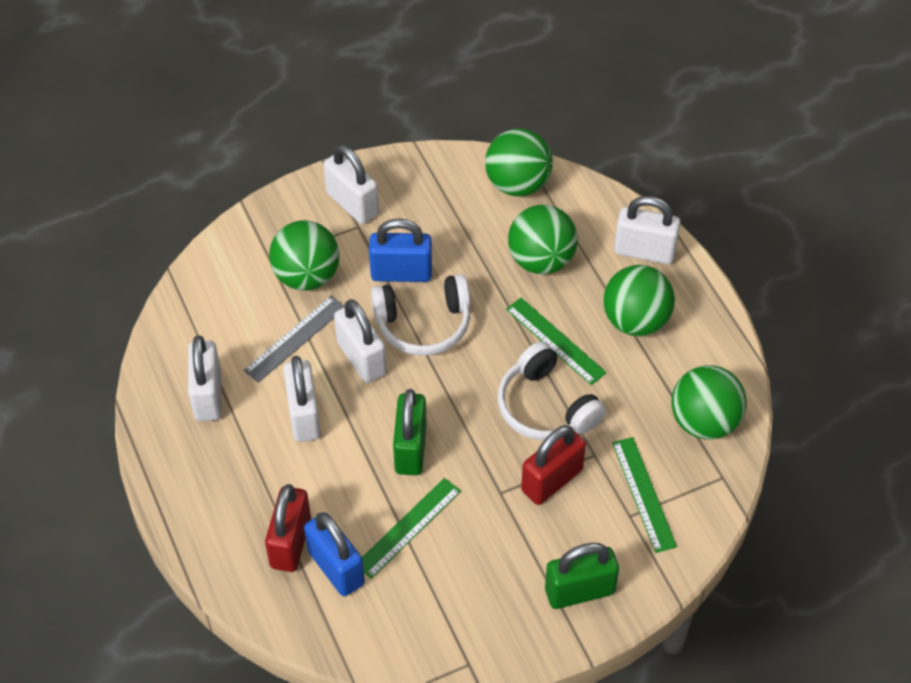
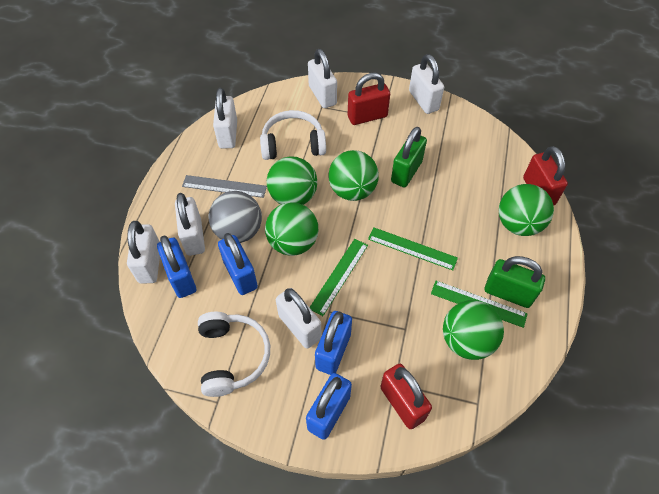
blue padlock: 2 -> 4
grey ball: 0 -> 1
red padlock: 2 -> 3
white padlock: 5 -> 6

